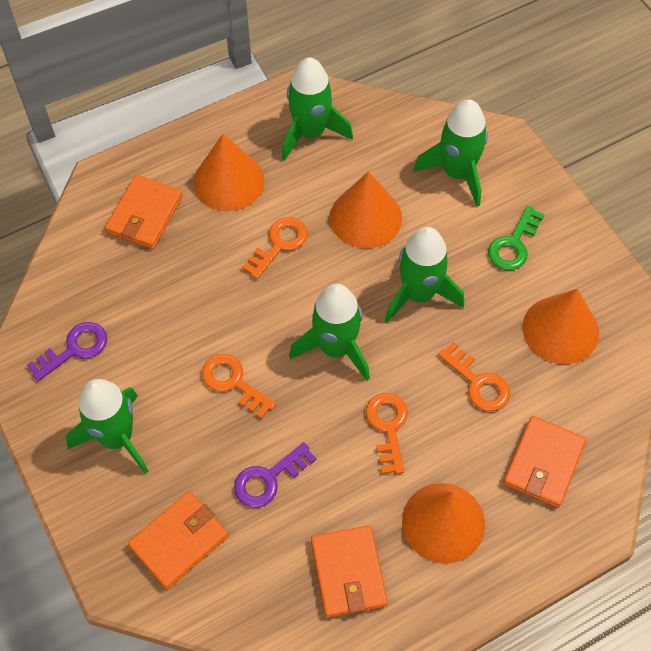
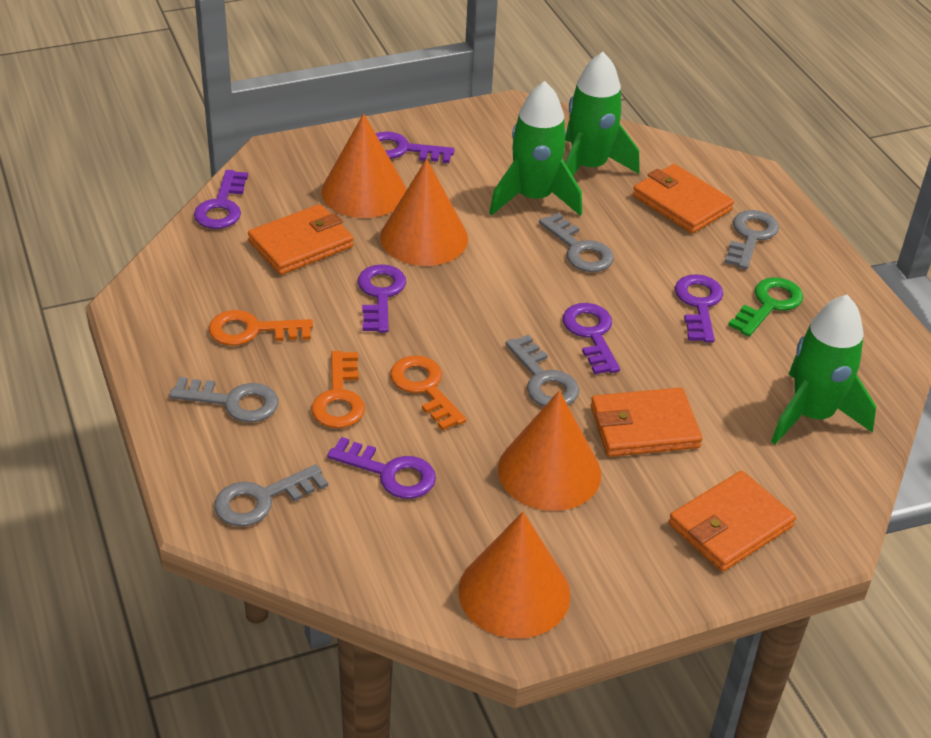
green rocket: 5 -> 3
grey key: 0 -> 5
orange key: 4 -> 3
purple key: 2 -> 6

